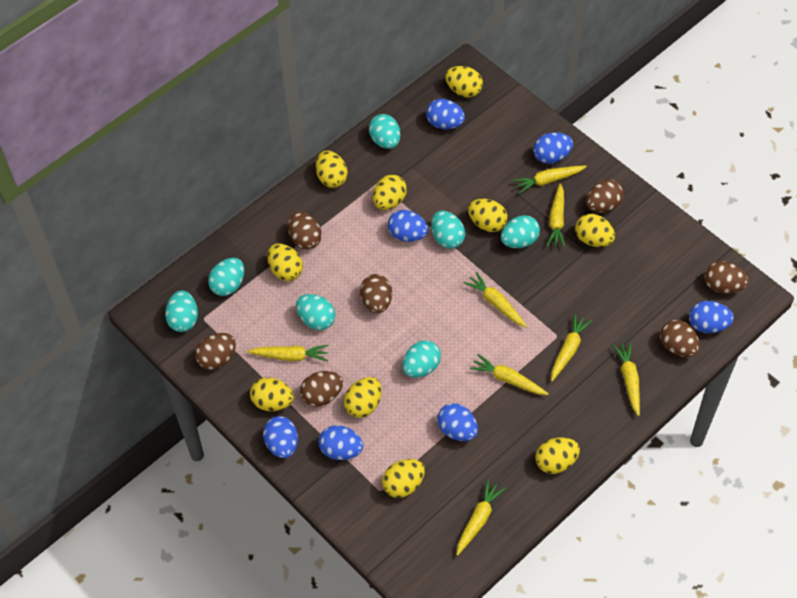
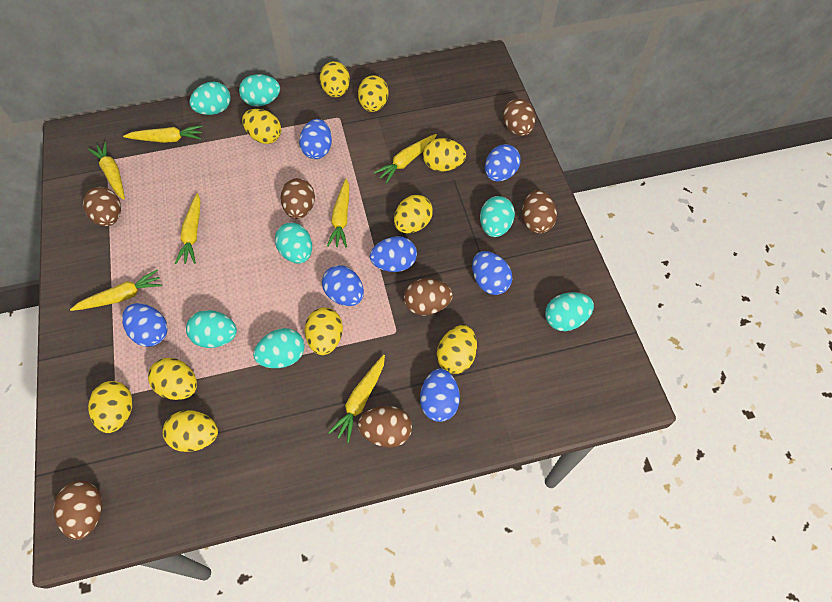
yellow carrot: 8 -> 7

